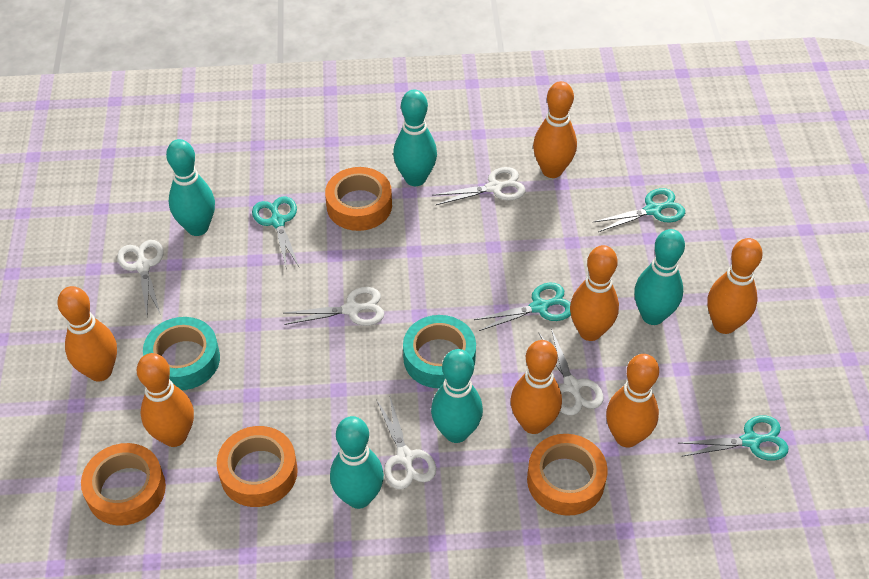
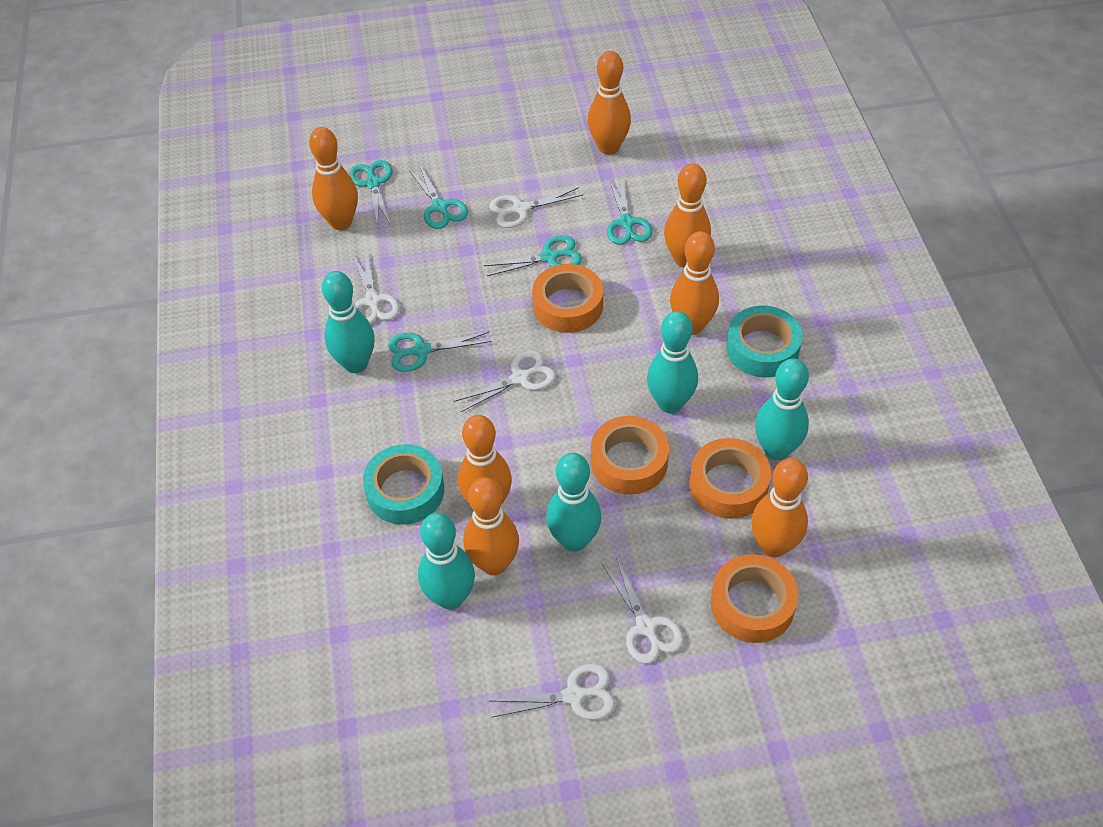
turquoise scissors: 4 -> 5

